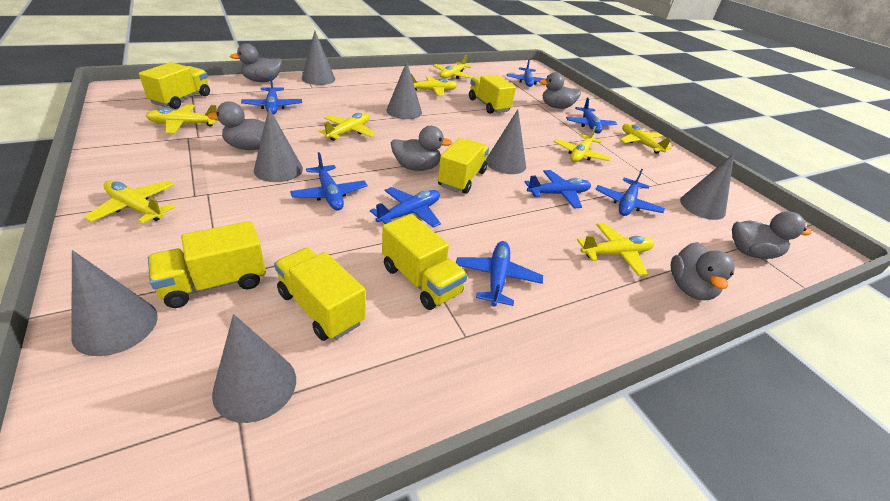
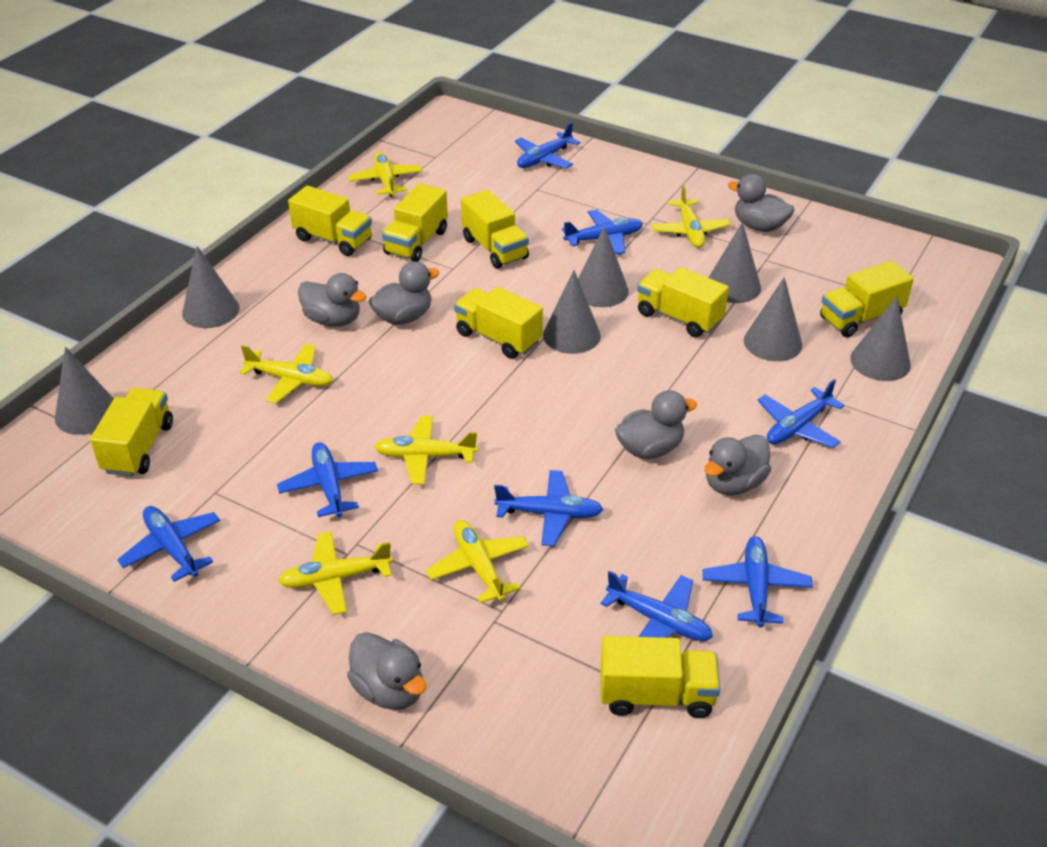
yellow plane: 8 -> 6
yellow truck: 6 -> 8

